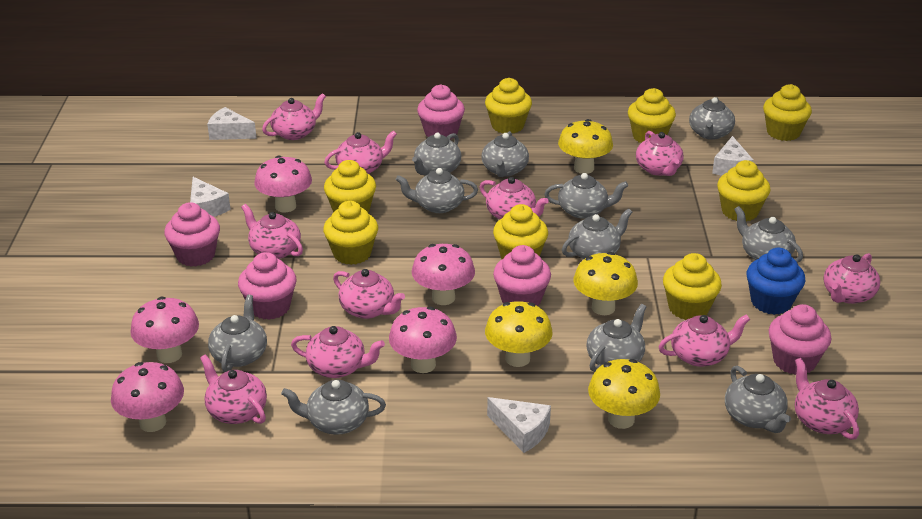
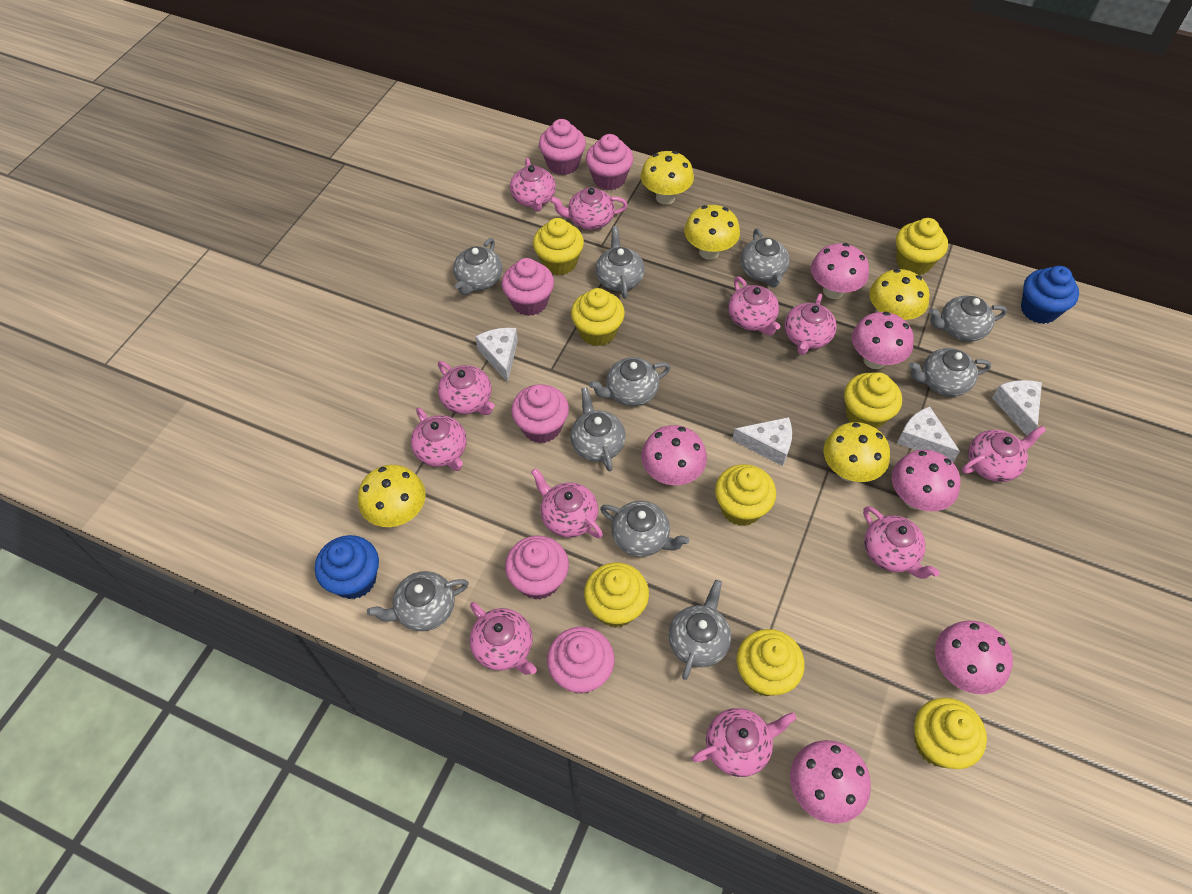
blue cupcake: 1 -> 2
grey teapot: 11 -> 10
pink cupcake: 5 -> 6
pink mushroom: 5 -> 6
yellow mushroom: 4 -> 5

